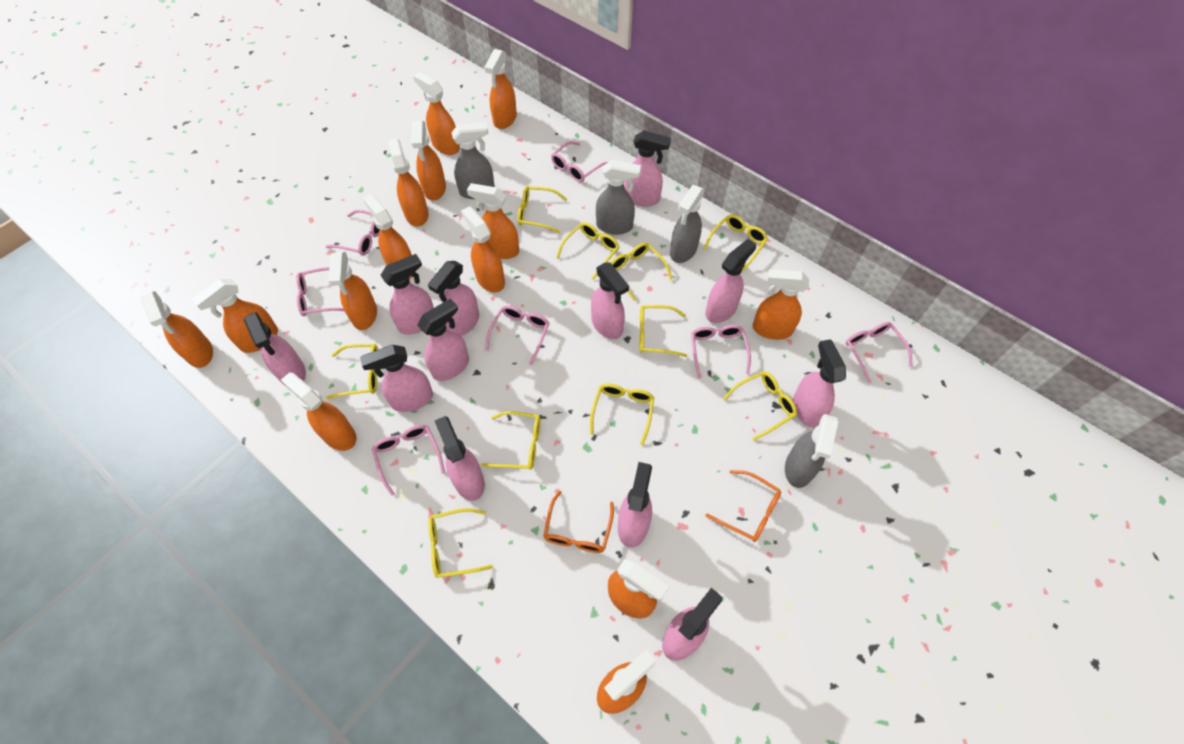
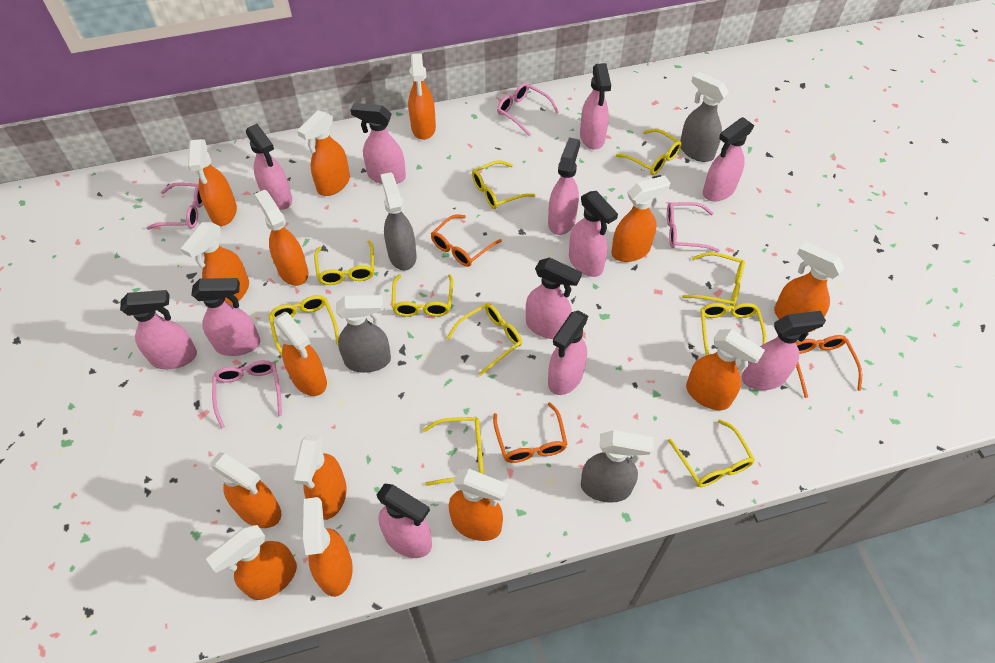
orange glasses: 2 -> 3
pink glasses: 7 -> 4

